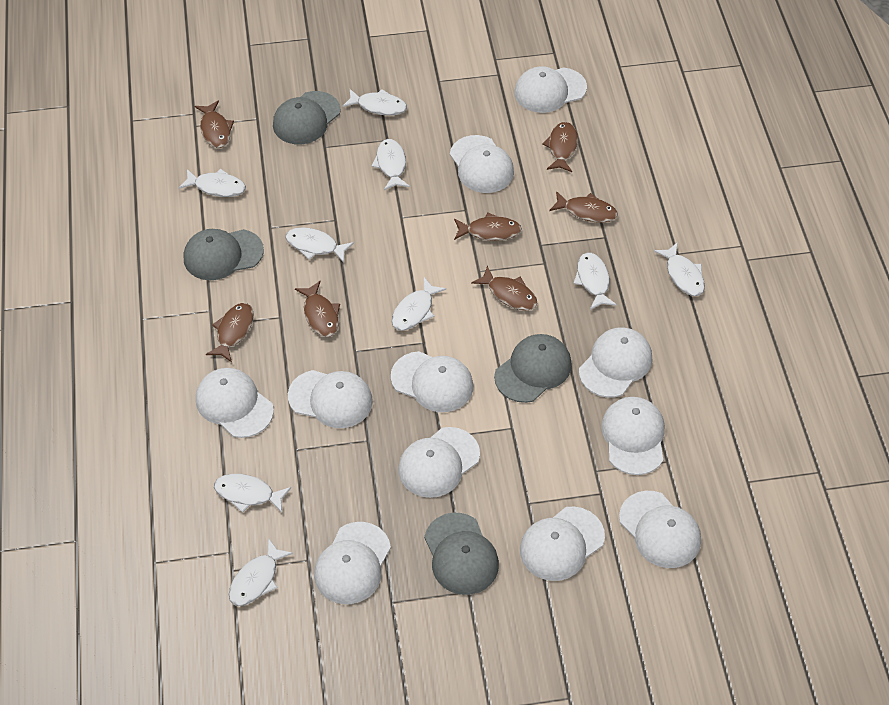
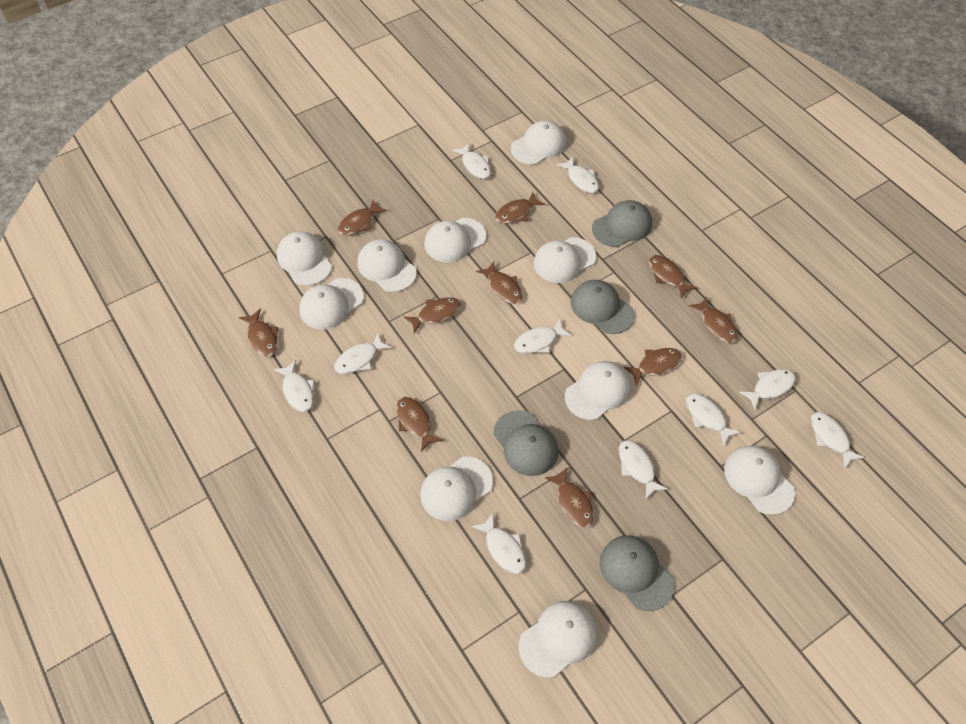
brown fish: 7 -> 10
white cap: 11 -> 10
white fish: 9 -> 10

